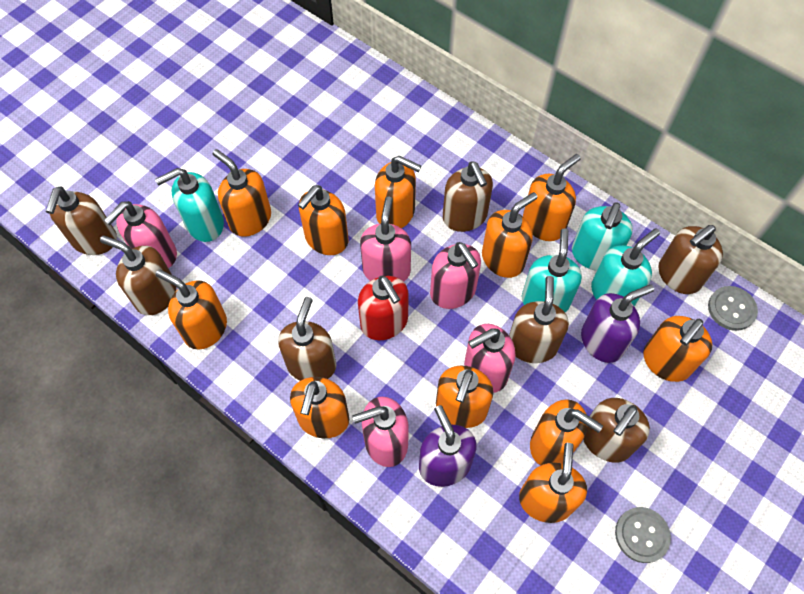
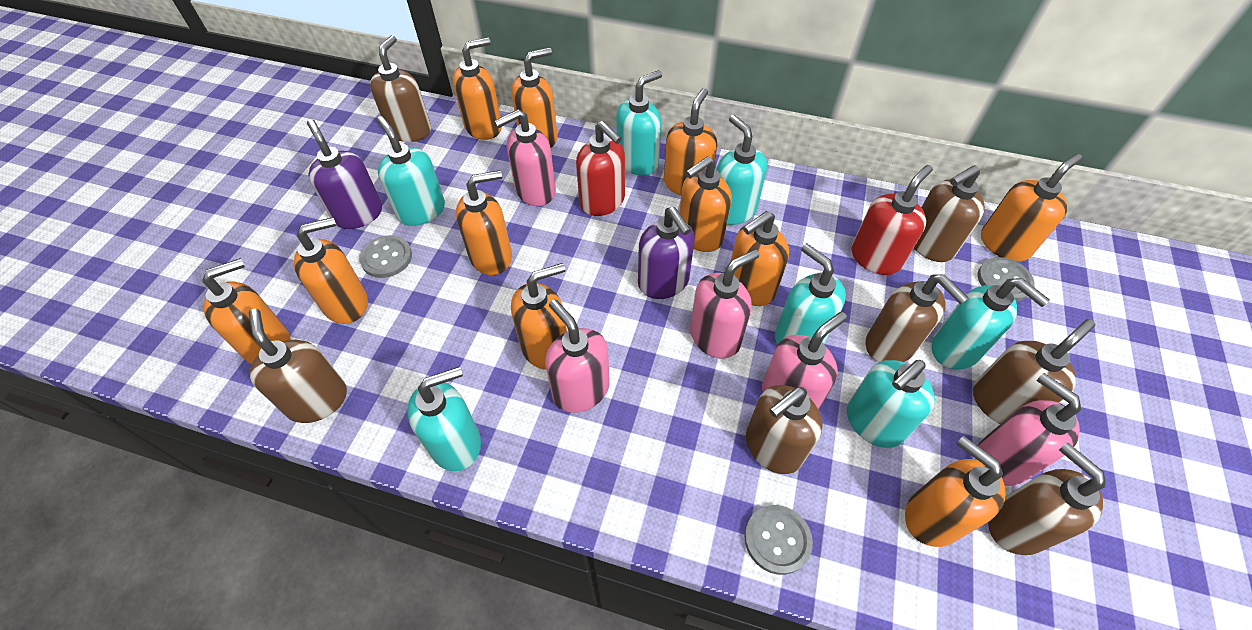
grey button: 2 -> 3
red soap dispenser: 1 -> 2
turquoise soap dispenser: 4 -> 7

